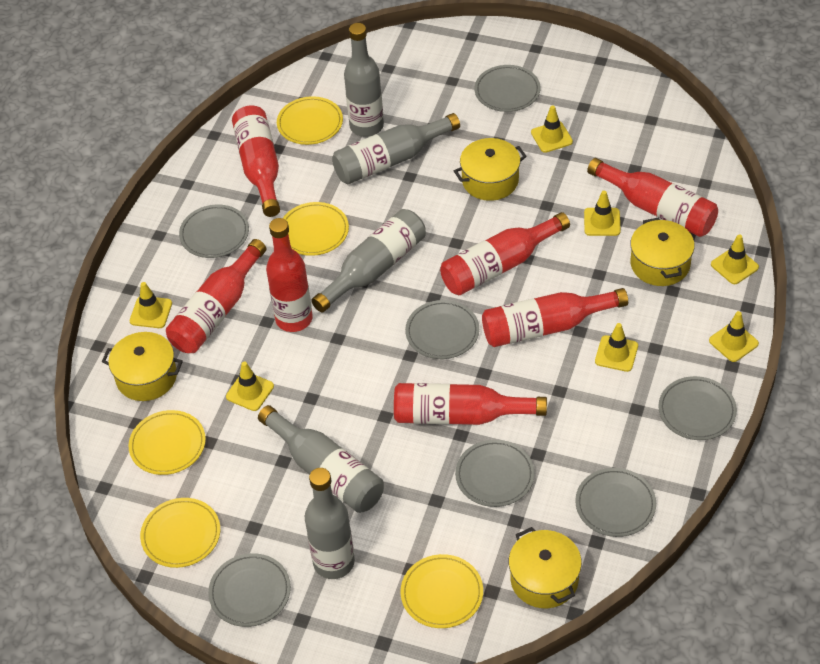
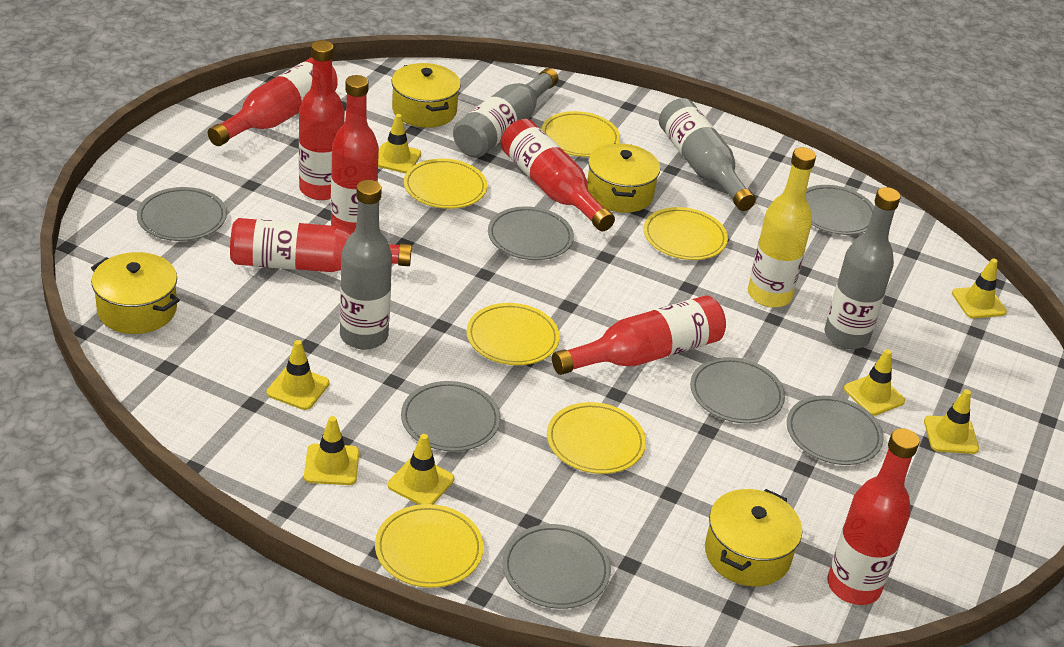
grey bottle: 5 -> 4
yellow bottle: 0 -> 1
yellow plate: 5 -> 6

